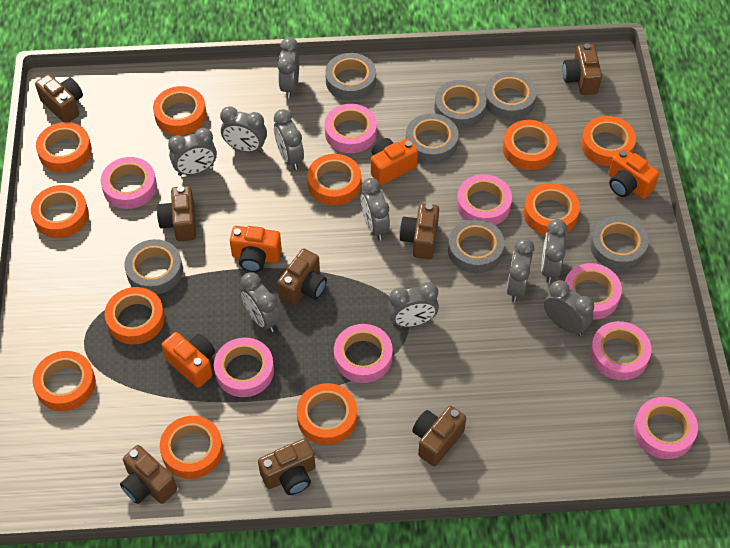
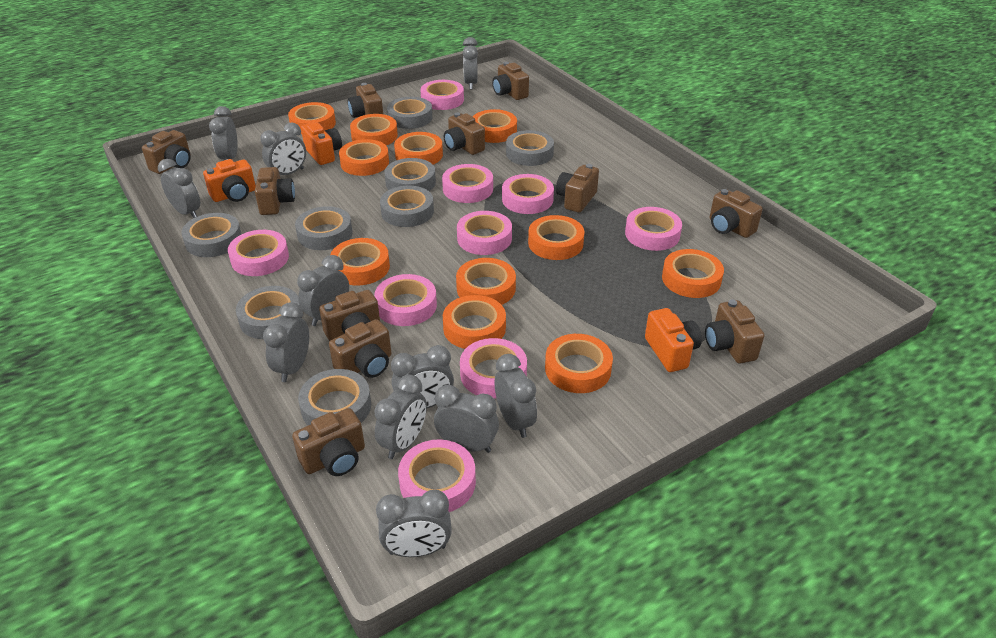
brown camera: 8 -> 11
grey clock: 10 -> 11
grey tape: 7 -> 8
orange camera: 4 -> 3
pink tape: 8 -> 9

